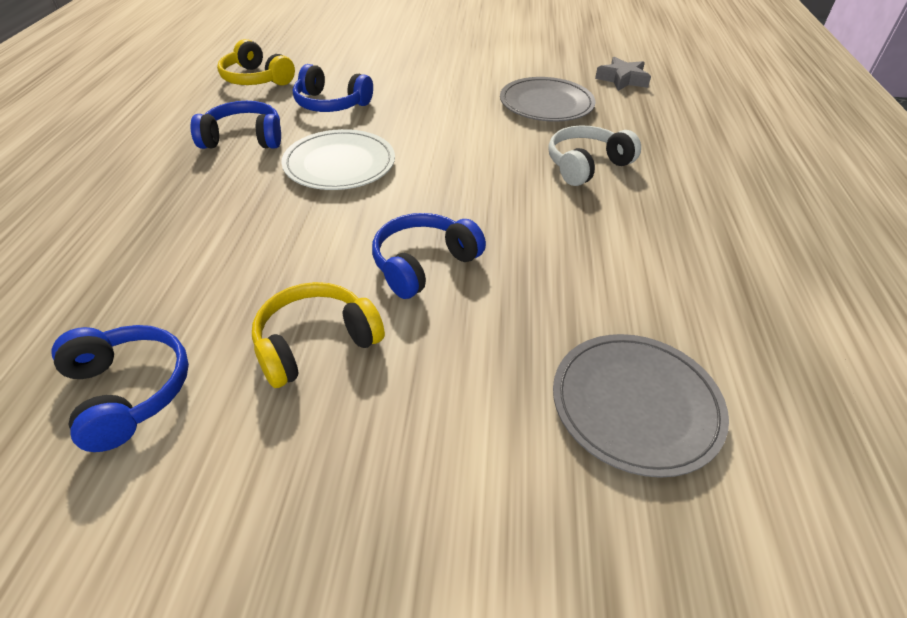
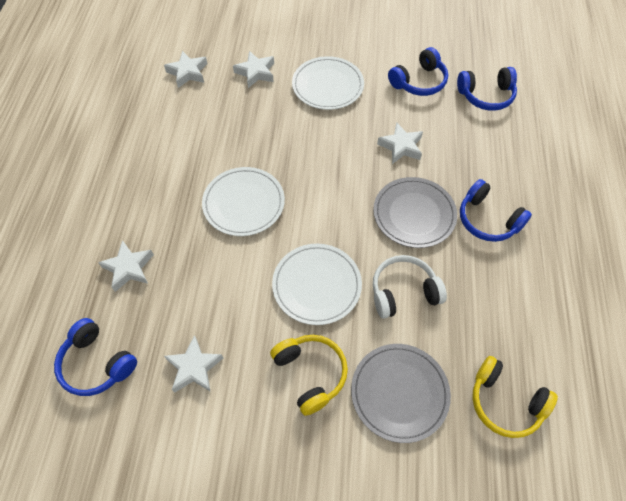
grey star: 1 -> 0
white plate: 1 -> 3
white star: 0 -> 5

